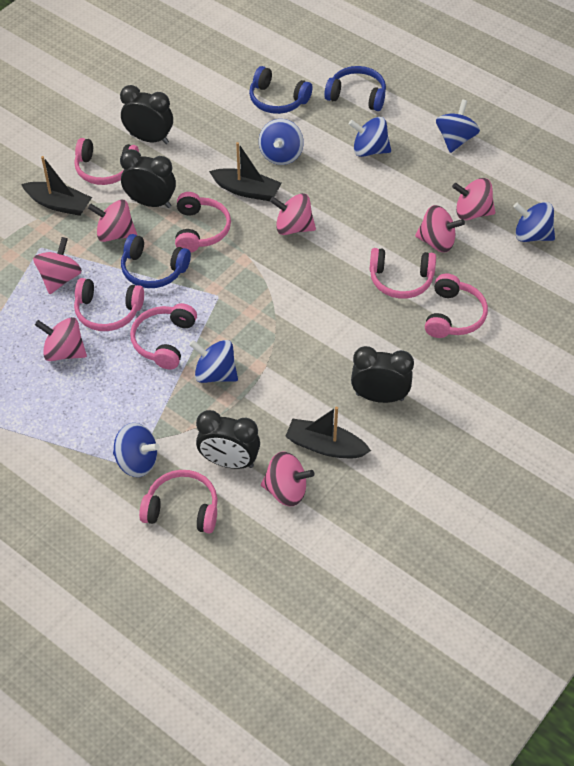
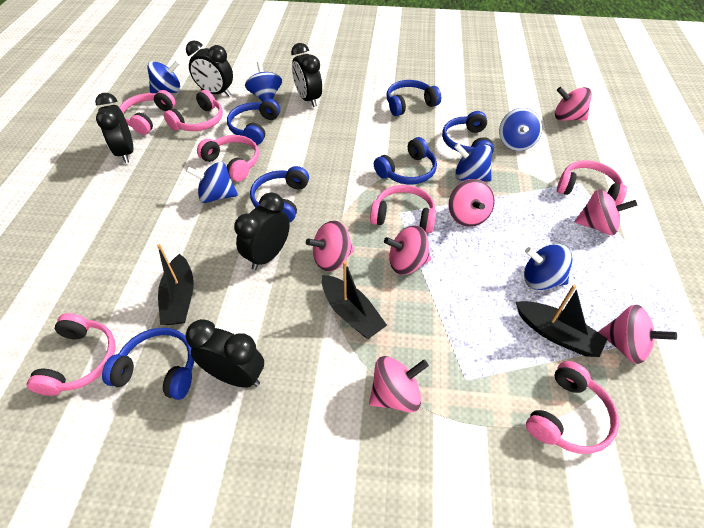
black clock: 4 -> 5
blue headphones: 3 -> 6

